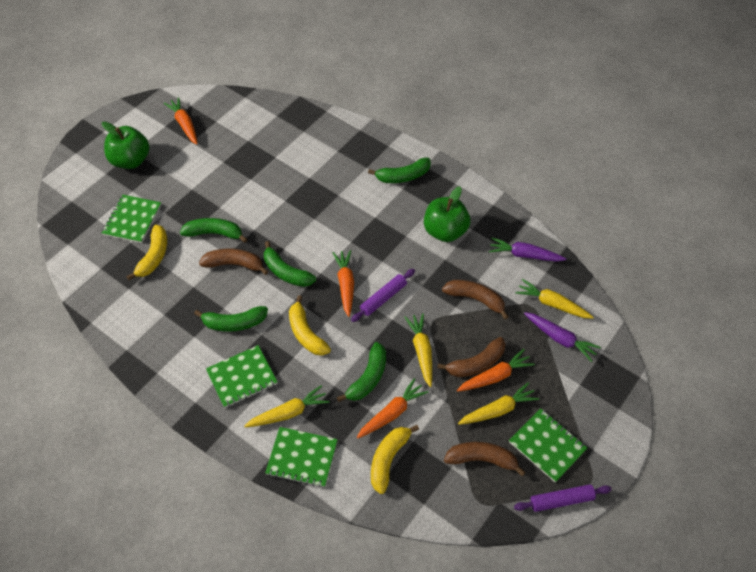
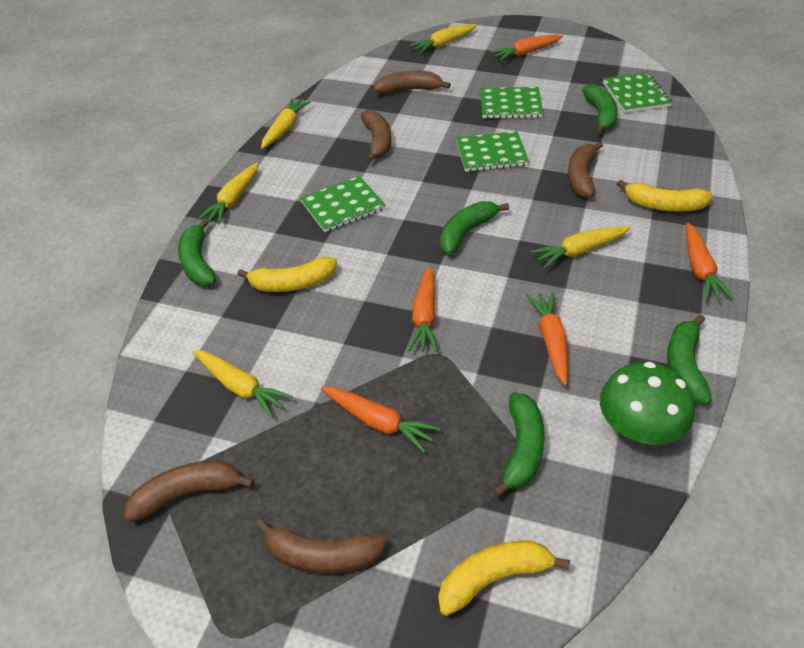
brown banana: 4 -> 5
green apple: 2 -> 0
green mushroom: 0 -> 1
orange carrot: 4 -> 5
purple carrot: 2 -> 0
purple rolling pin: 2 -> 0
yellow carrot: 4 -> 5

